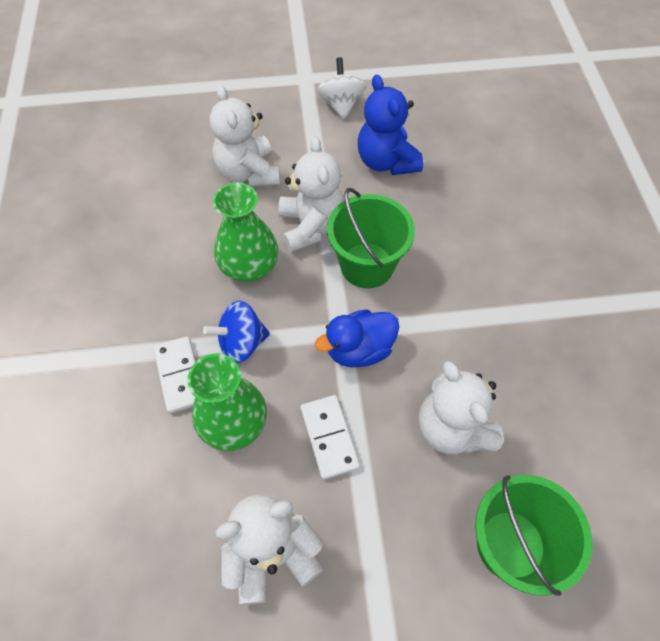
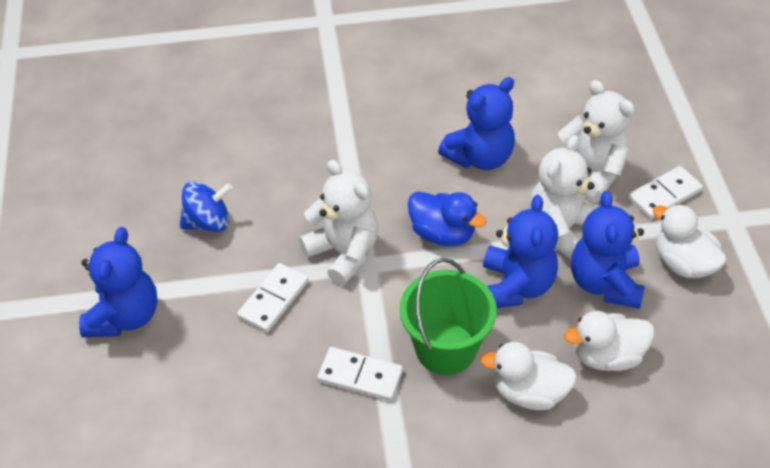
blue teddy bear: 1 -> 4
green bucket: 2 -> 1
green vase: 2 -> 0
white domino: 2 -> 3
white duck: 0 -> 3
white spinning top: 1 -> 0
white teddy bear: 4 -> 3

